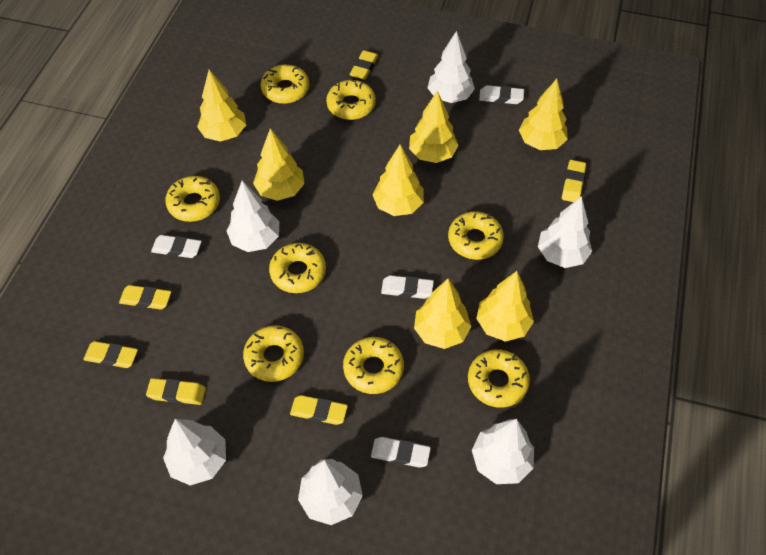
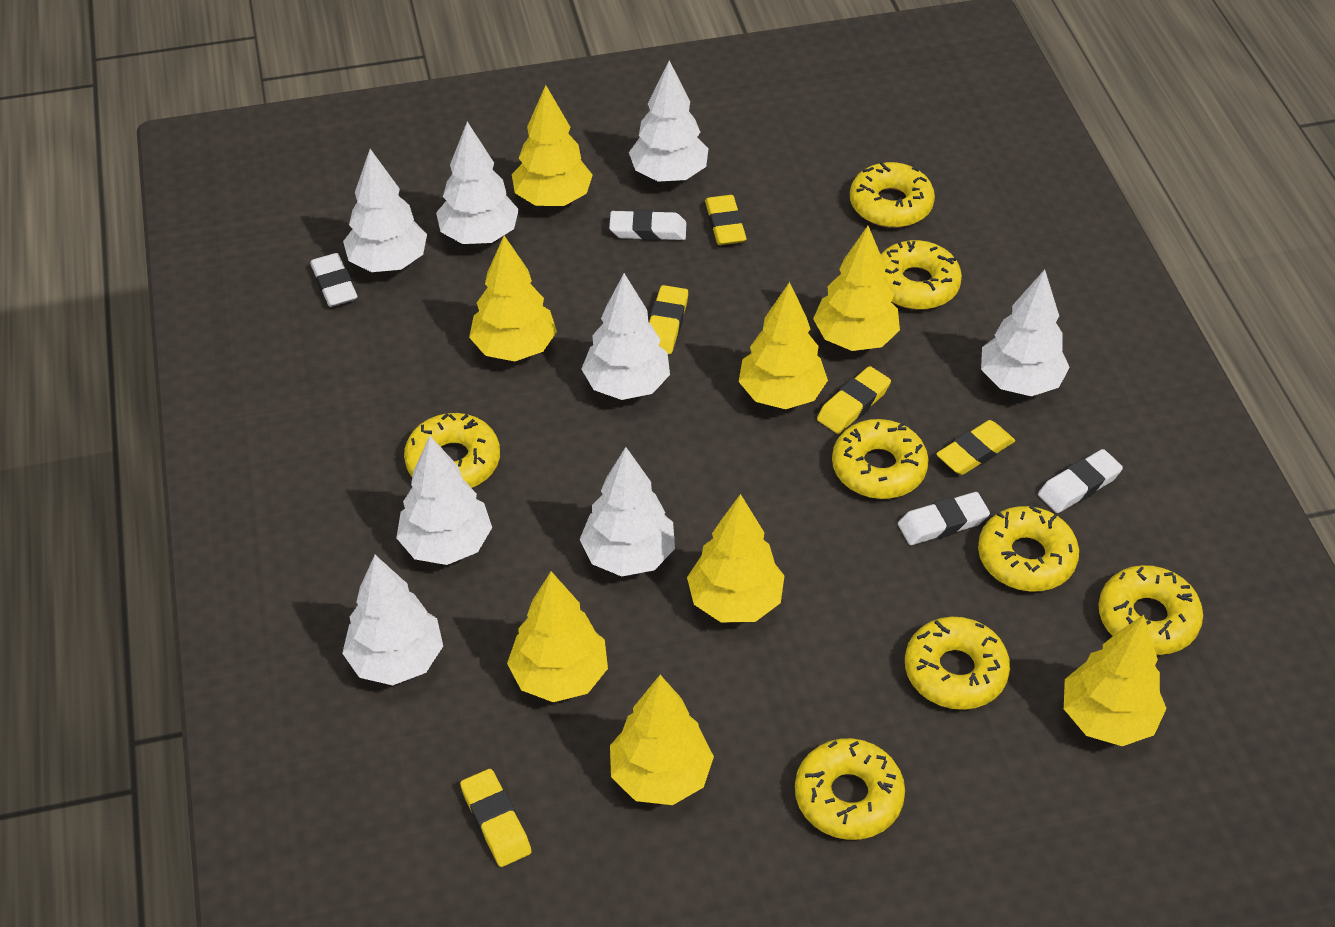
white tree: 6 -> 8
yellow eraser: 6 -> 5
yellow tree: 7 -> 8

